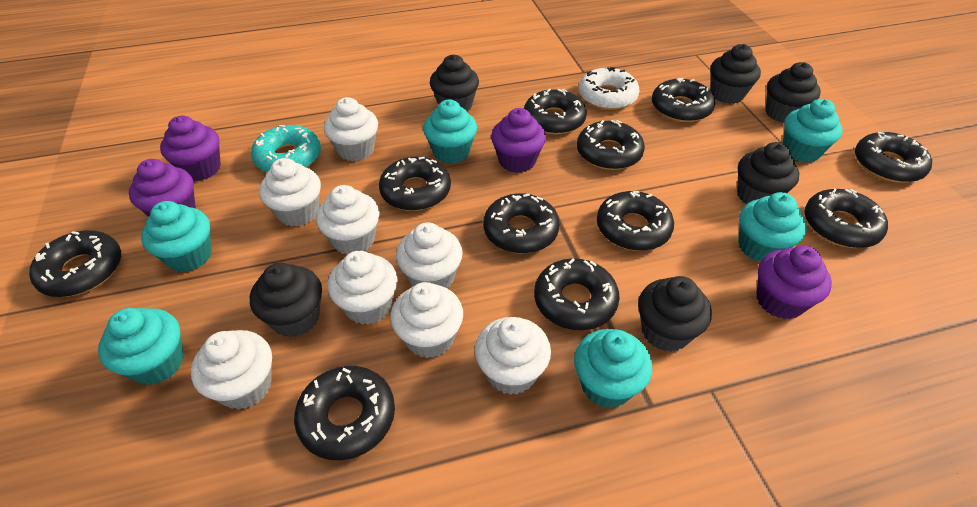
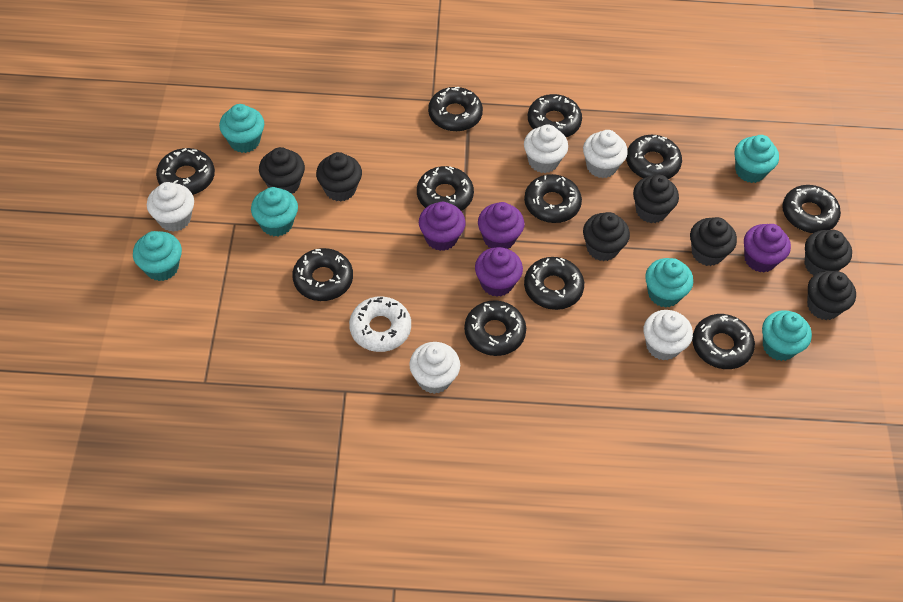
black cupcake: 6 -> 7
turquoise donut: 1 -> 0
white cupcake: 8 -> 5

